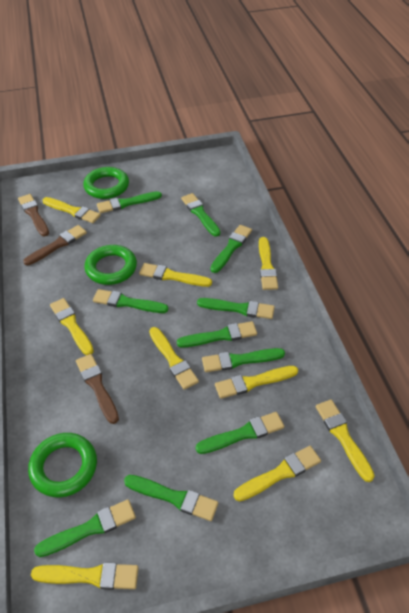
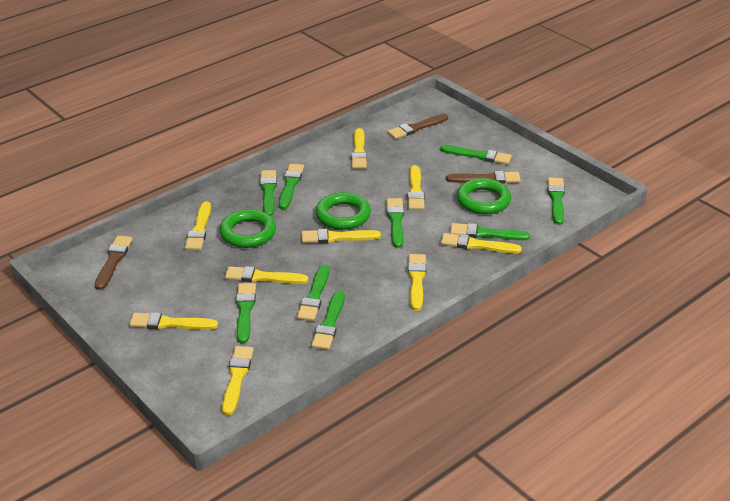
green brush: 10 -> 9

